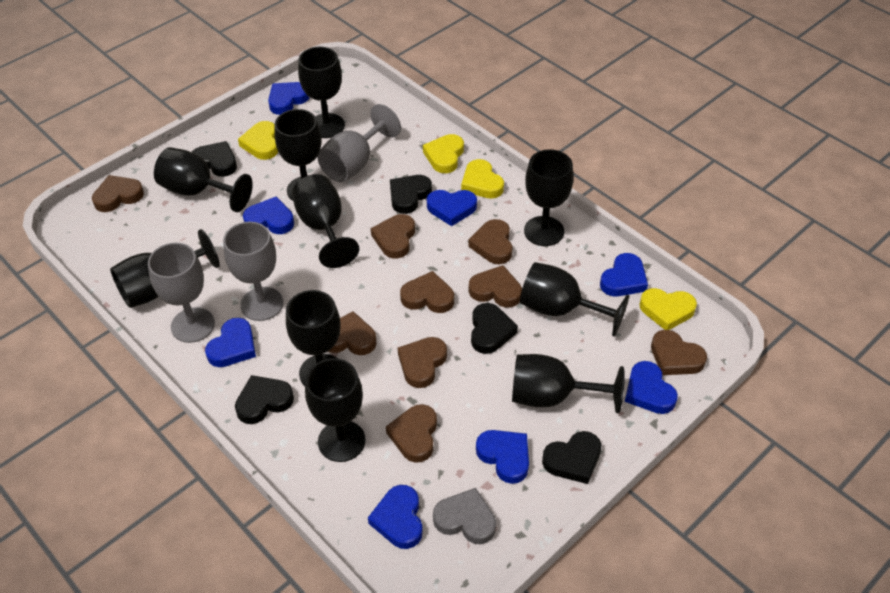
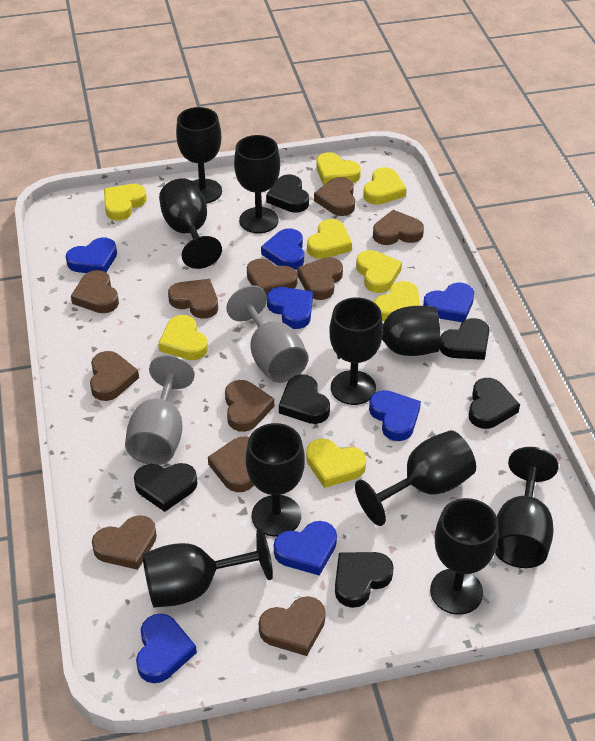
black heart: 5 -> 6
blue heart: 8 -> 7
brown heart: 9 -> 11
grey goblet: 3 -> 2
grey heart: 1 -> 0
yellow heart: 4 -> 8

